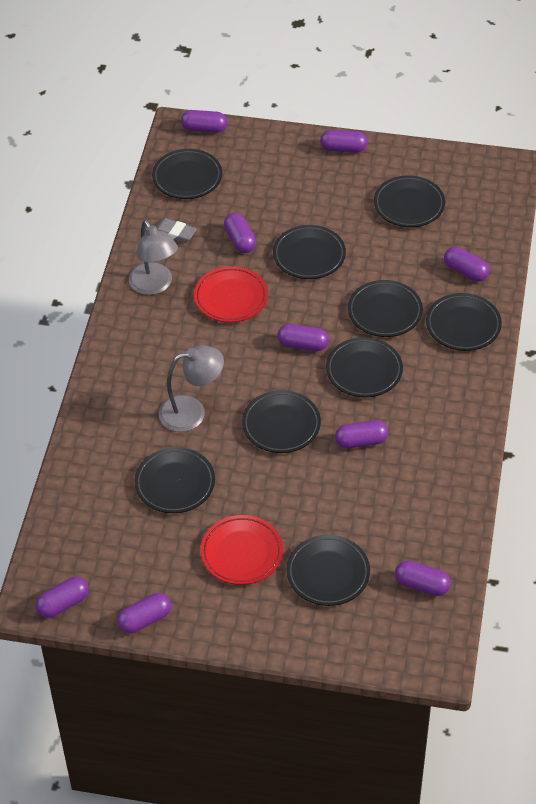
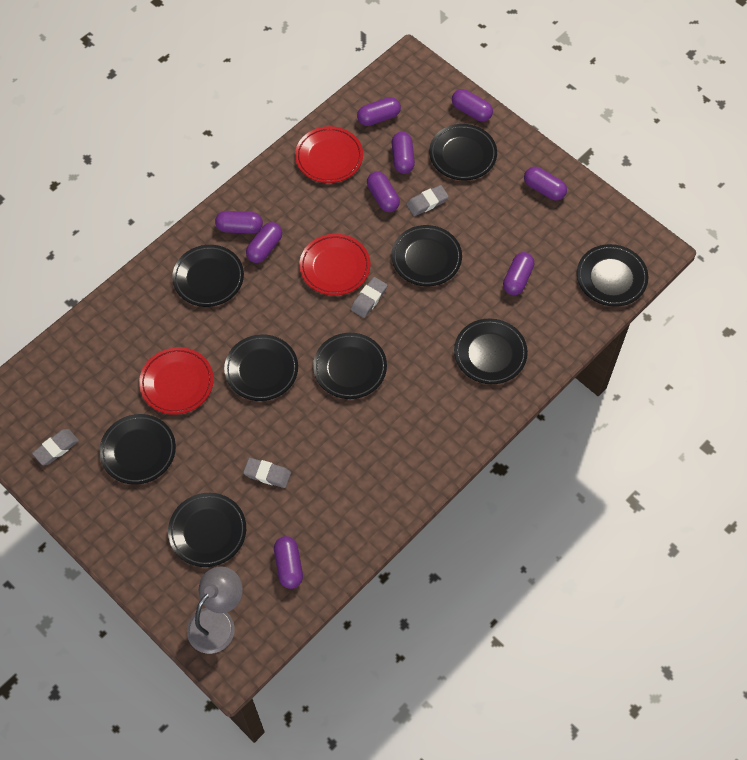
grey eraser: 1 -> 4
grey lamp: 2 -> 1
red plate: 2 -> 3

